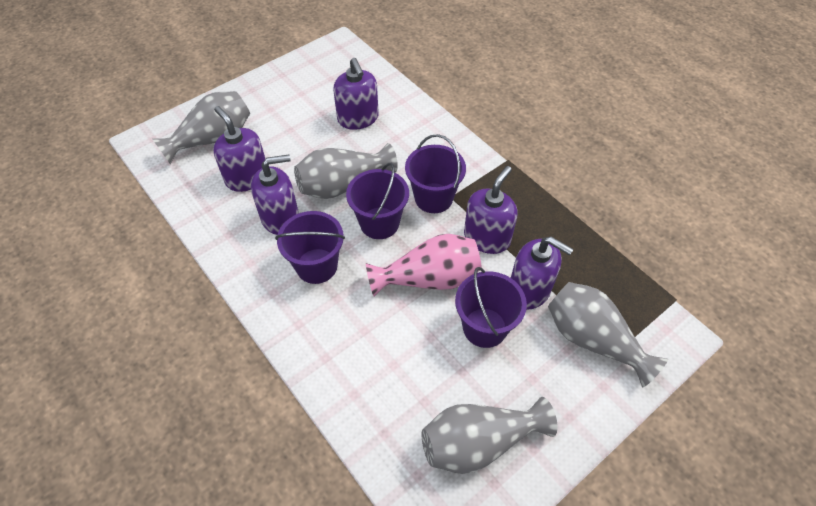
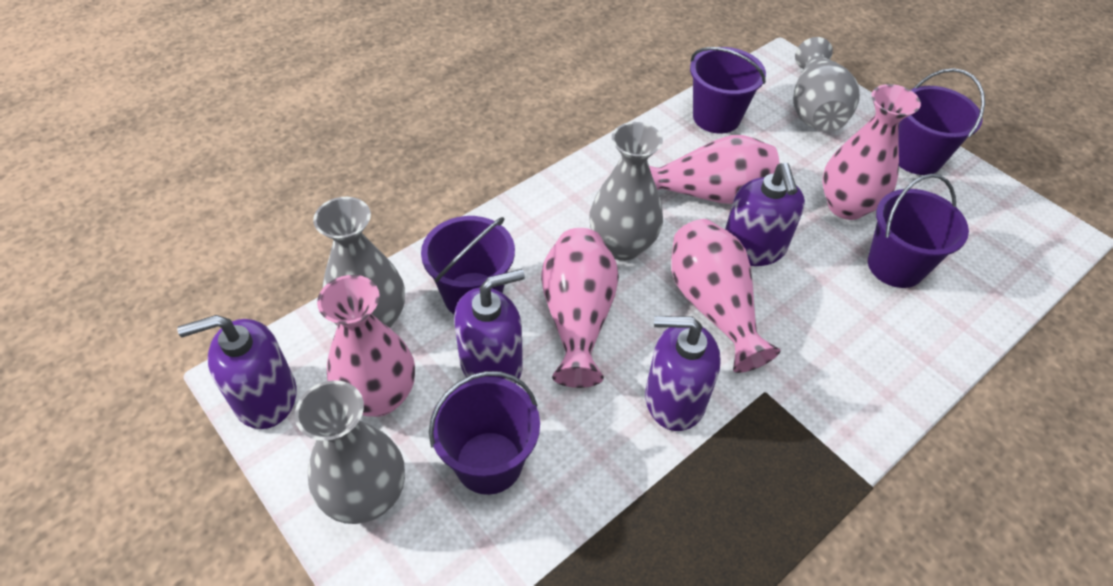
pink vase: 1 -> 5
purple bucket: 4 -> 5
purple soap dispenser: 5 -> 4

